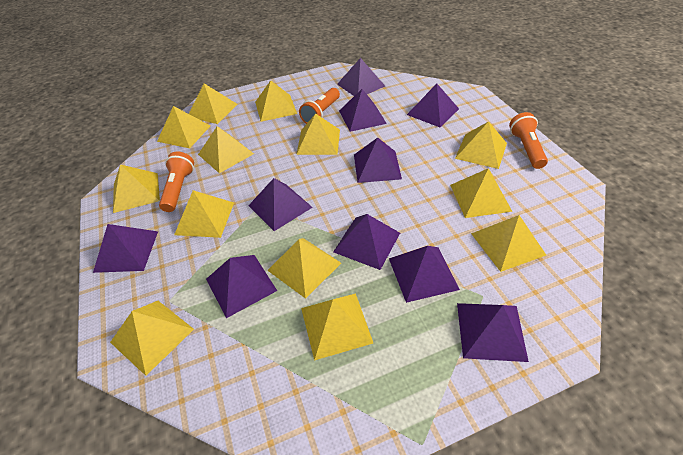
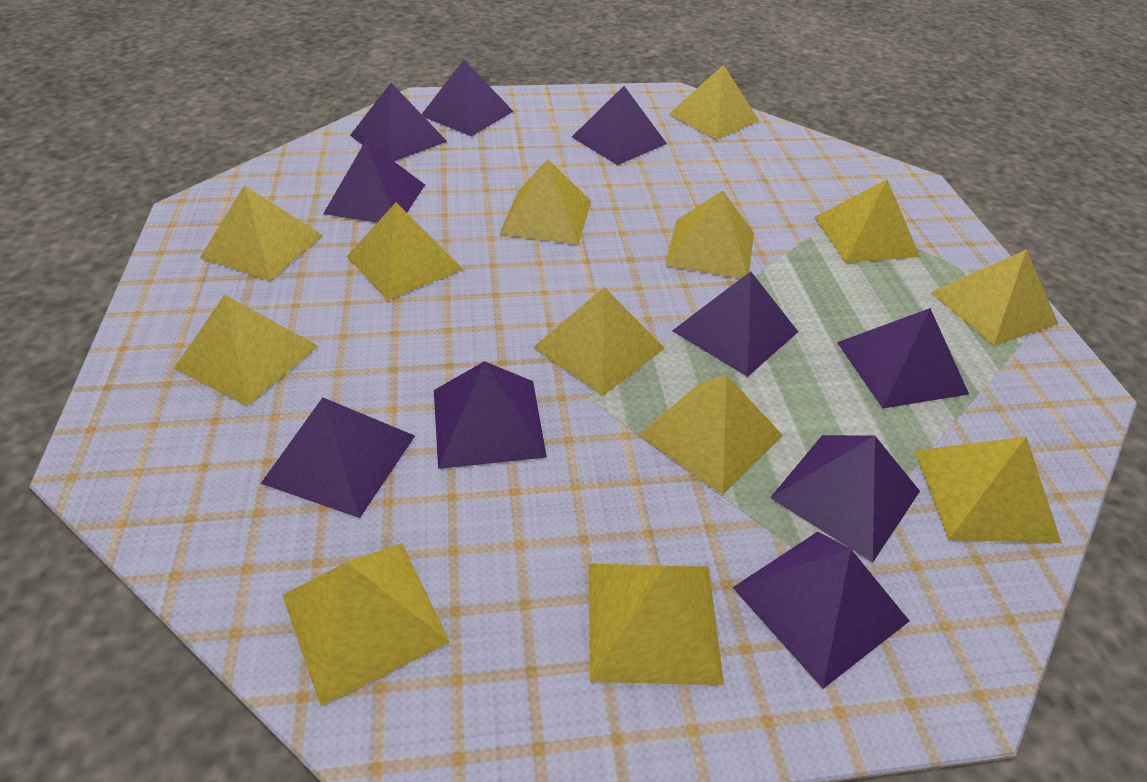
orange flashlight: 3 -> 0

